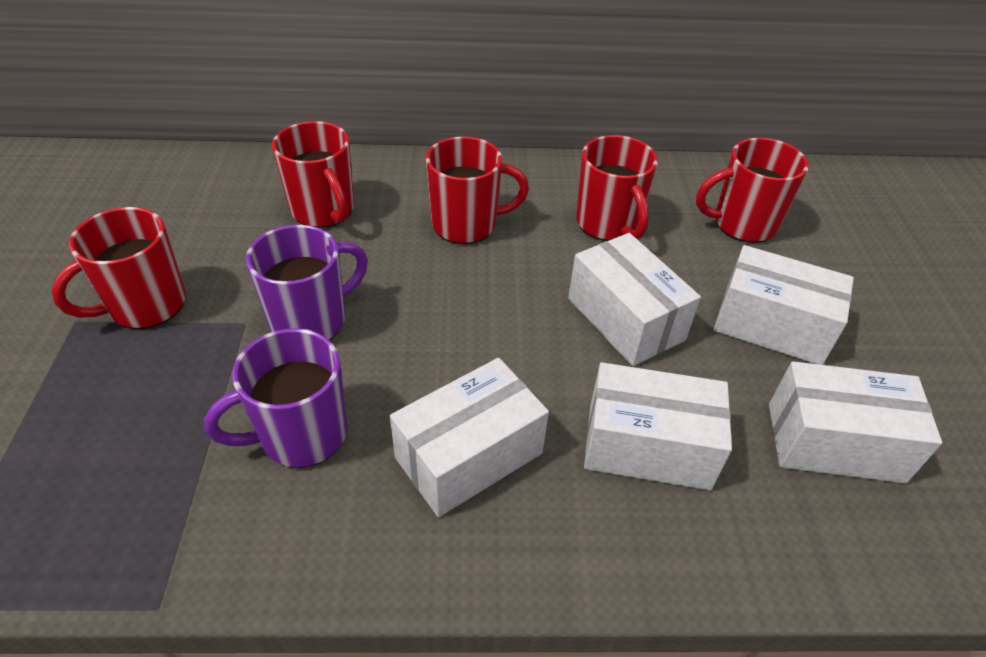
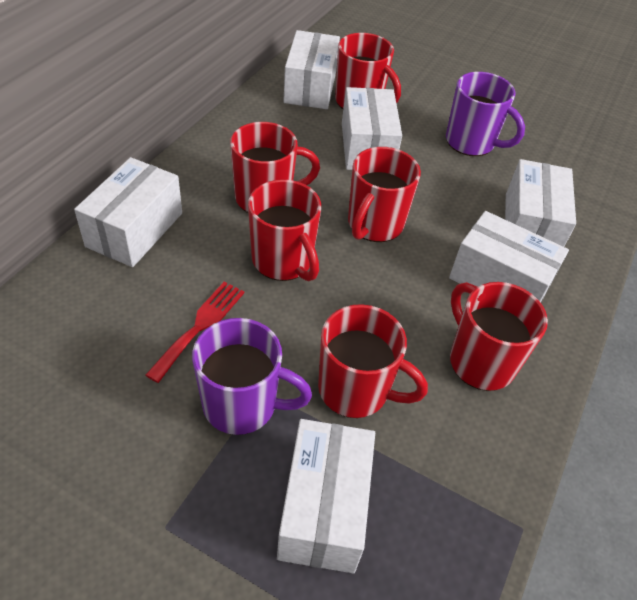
red fork: 0 -> 1
red mug: 5 -> 6
white box: 5 -> 6

